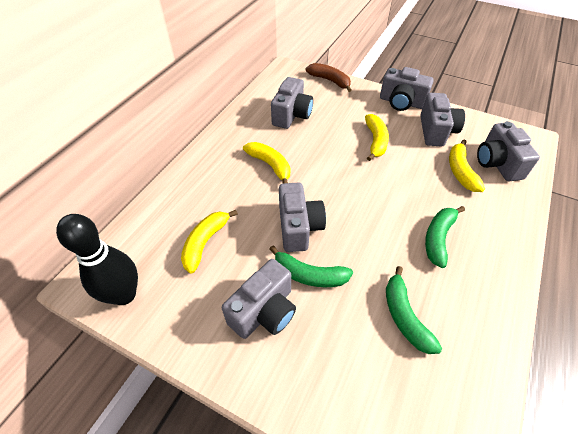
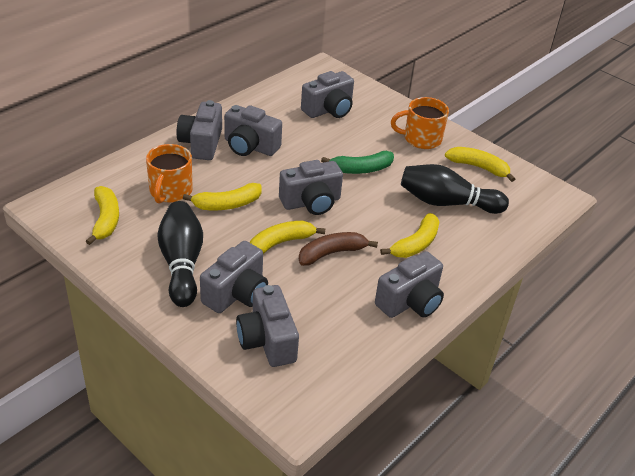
black bowling pin: 1 -> 2
green banana: 3 -> 1
grey camera: 6 -> 7
orange mug: 0 -> 2
yellow banana: 4 -> 5

